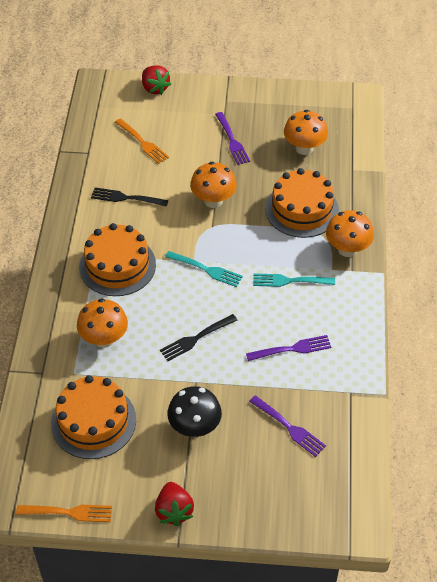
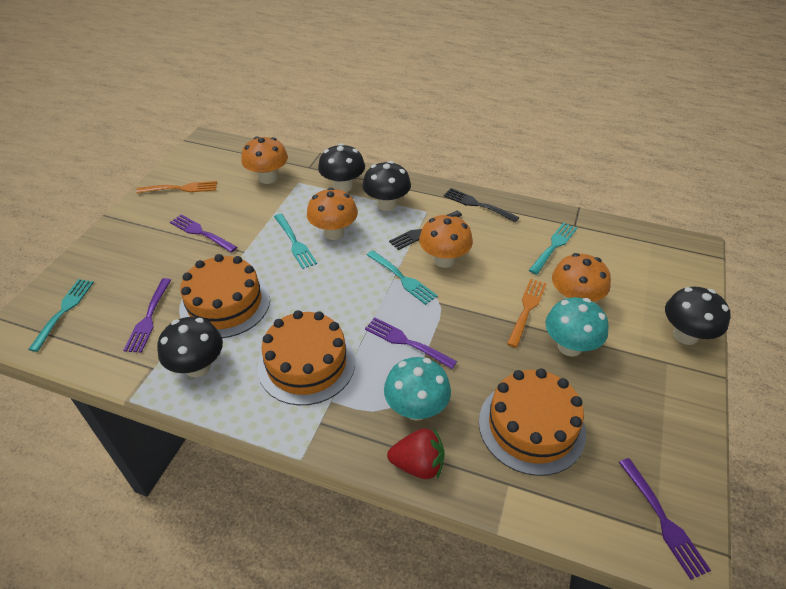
black mushroom: 1 -> 4
purple fork: 3 -> 4
red strawberry: 2 -> 1
turquoise fork: 2 -> 4
turquoise mushroom: 0 -> 2

